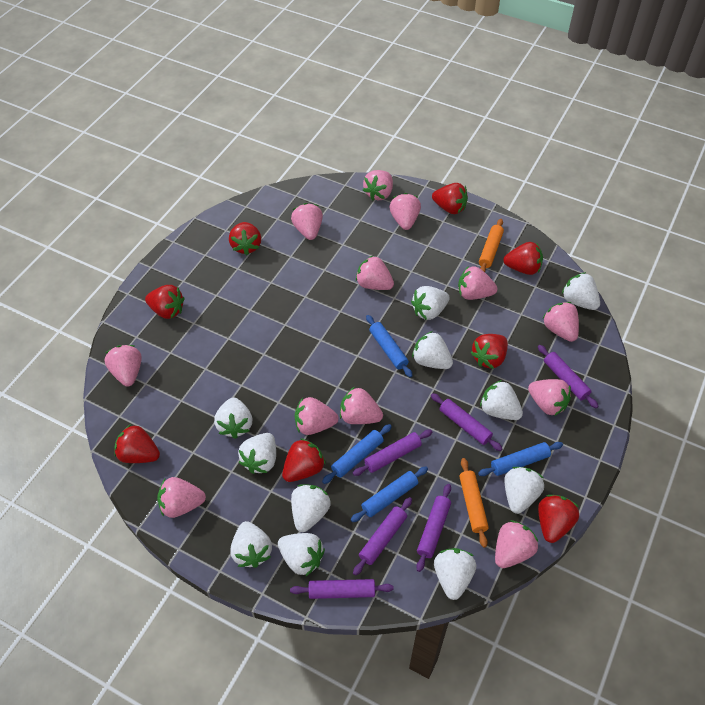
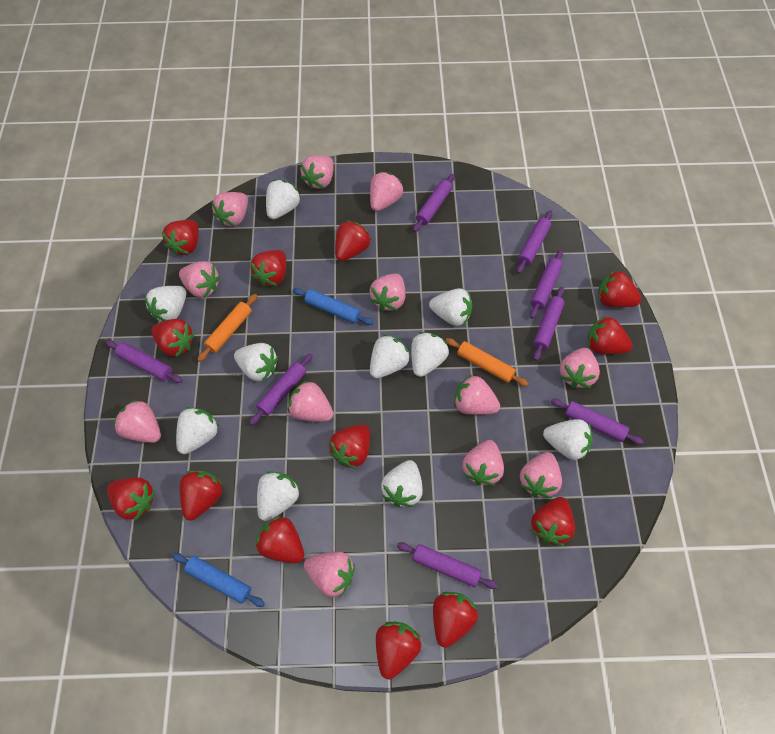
blue rolling pin: 4 -> 2
purple rolling pin: 6 -> 8
red strawberry: 8 -> 13
white strawberry: 11 -> 10

